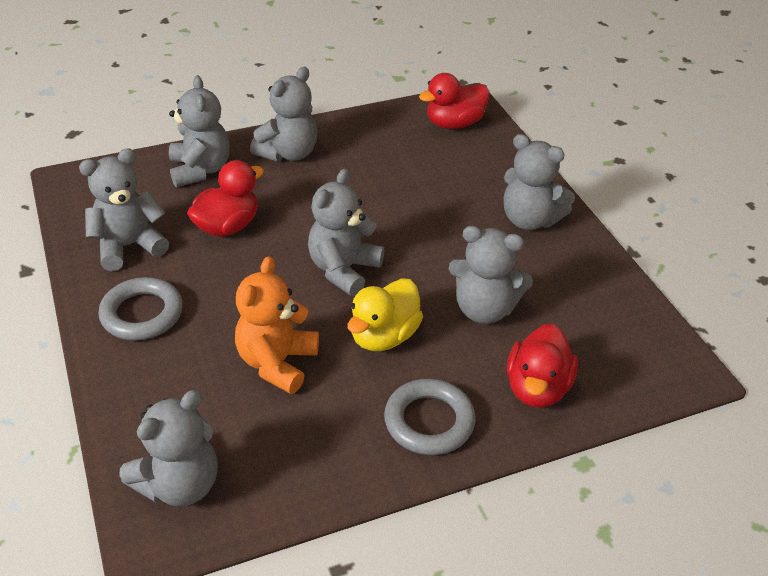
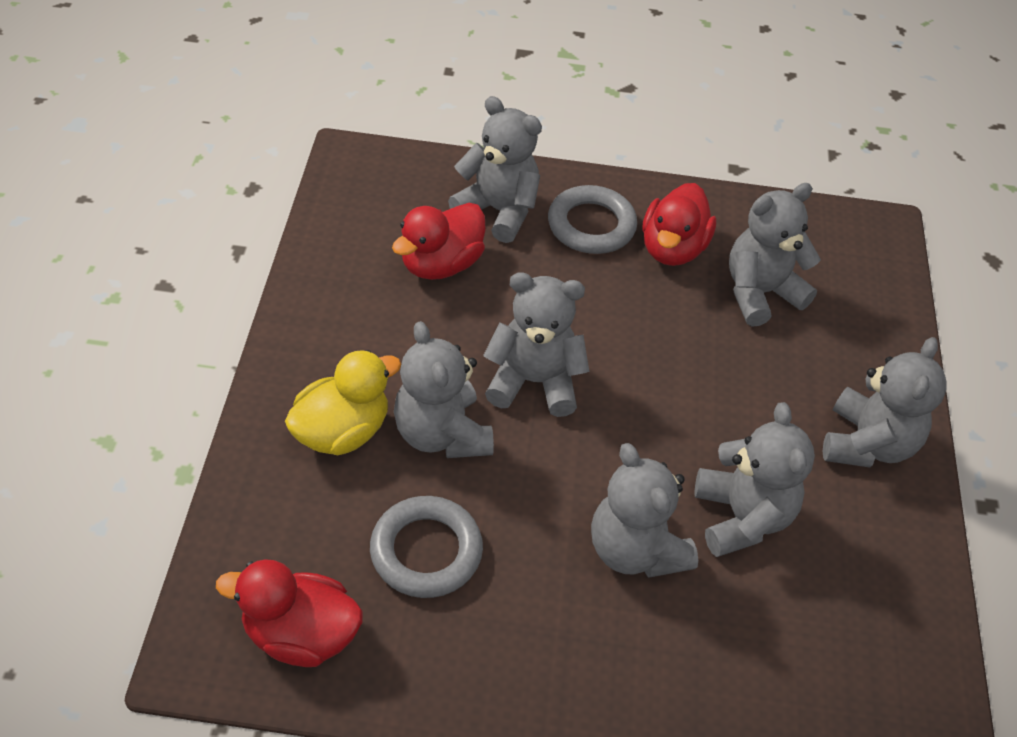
orange teddy bear: 1 -> 0

